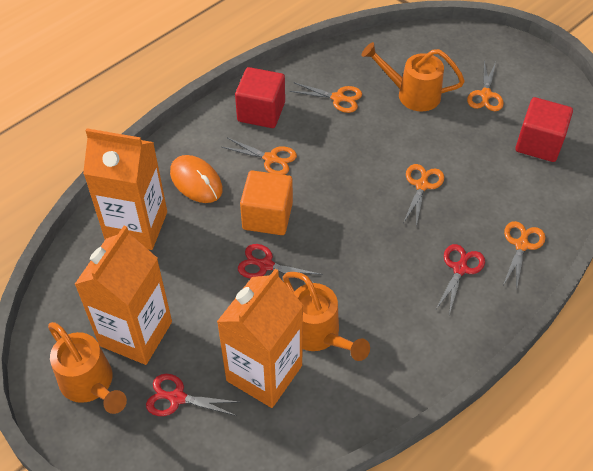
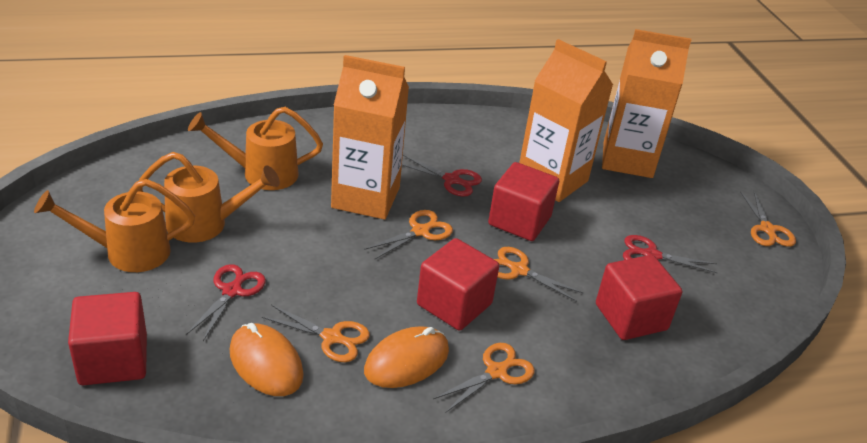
orange cube: 1 -> 0
orange mouse: 1 -> 2
red cube: 2 -> 4

